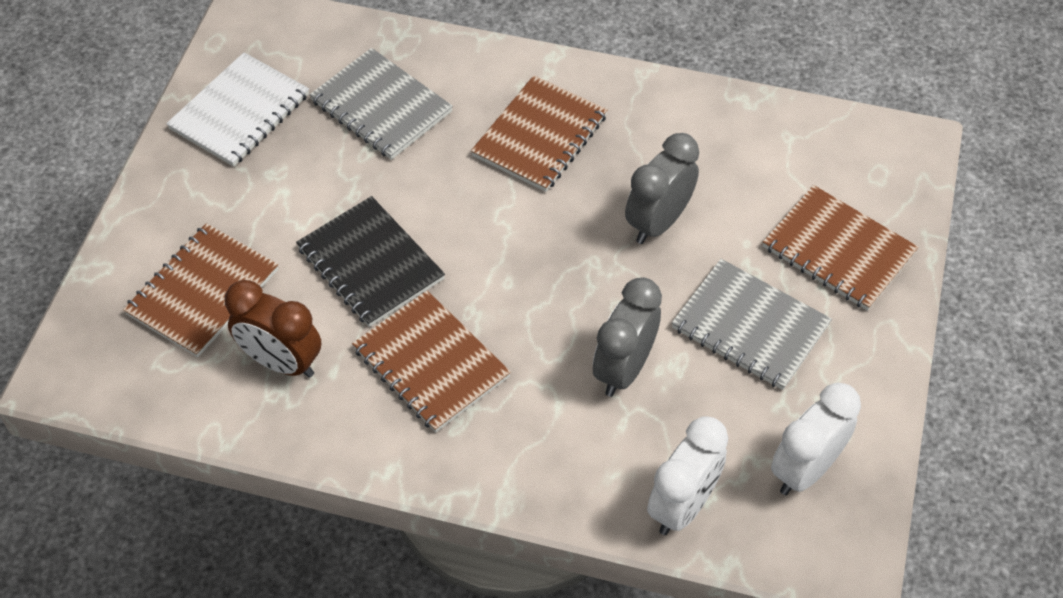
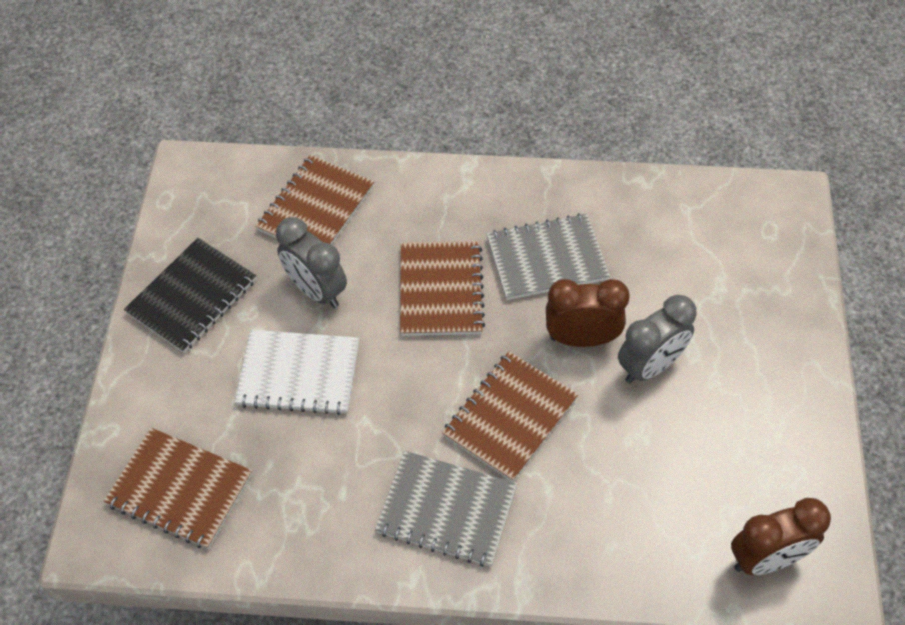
brown clock: 1 -> 2
white clock: 2 -> 0

